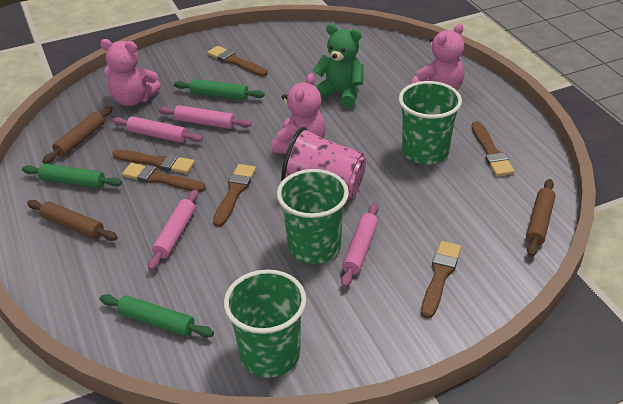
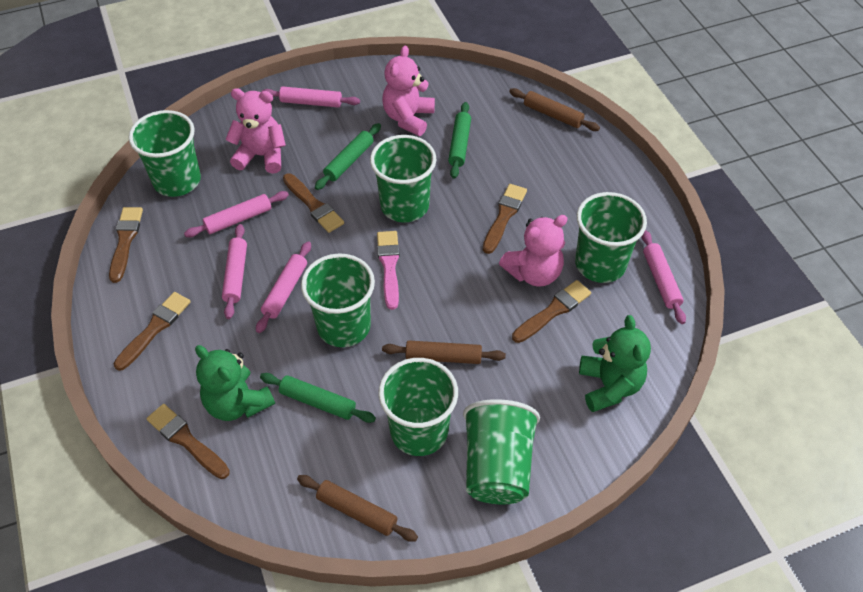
green cup: 3 -> 6
green teddy bear: 1 -> 2
pink brush: 0 -> 1
pink cup: 1 -> 0
pink rolling pin: 4 -> 5

